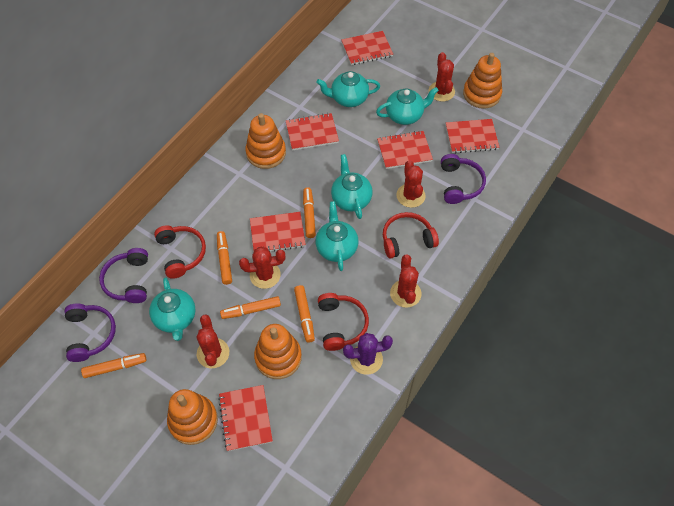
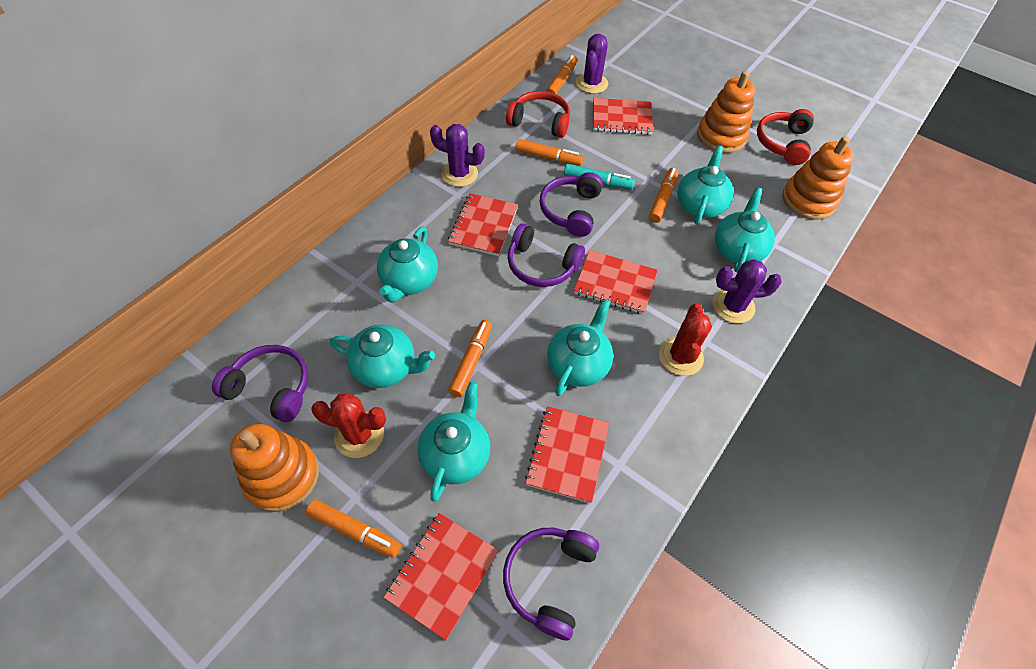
orange stacking toy: 4 -> 3
purple cactus: 1 -> 3
purple headphones: 3 -> 4
red cactus: 5 -> 2
red headphones: 3 -> 2
red notebook: 6 -> 5
turquoise marker: 0 -> 1
turquoise teapot: 5 -> 6

